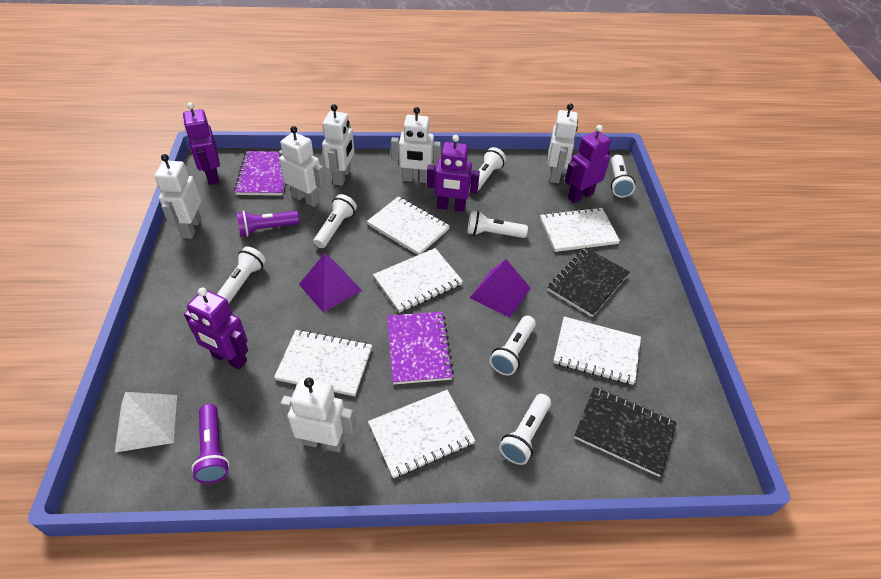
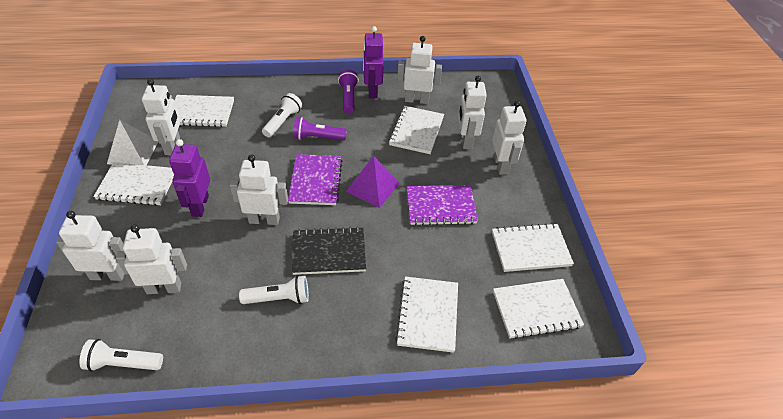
black notebook: 2 -> 1
purple pyramid: 2 -> 1
purple robot: 4 -> 2
white flashlight: 7 -> 3
white robot: 6 -> 7

